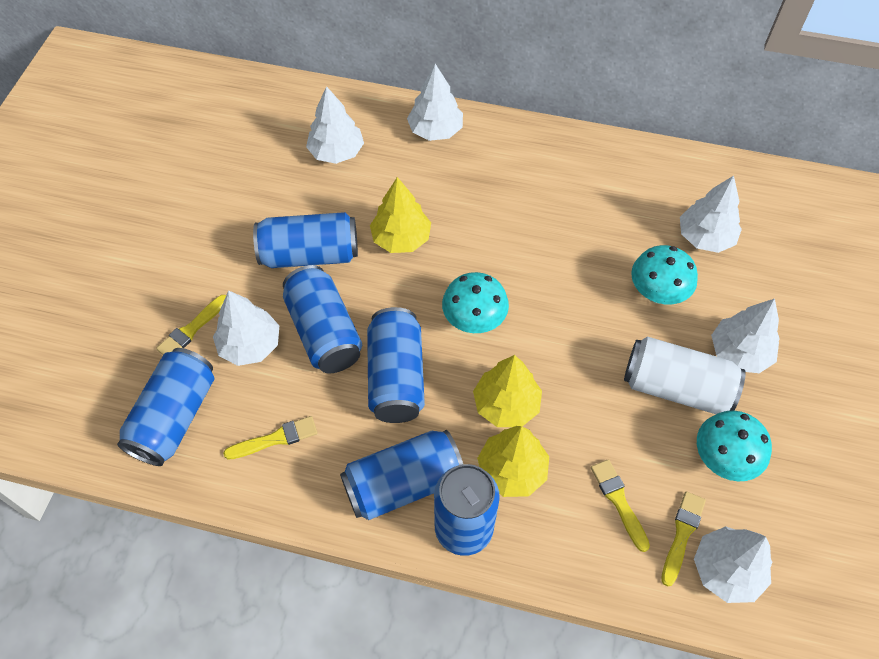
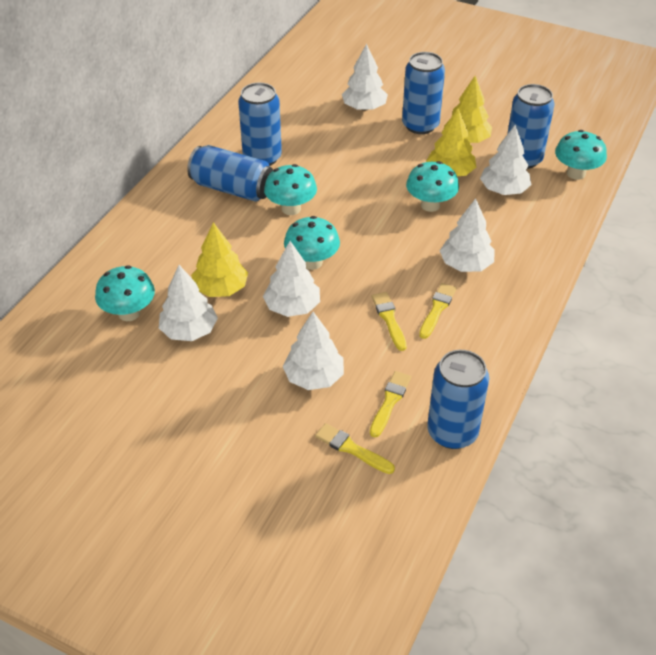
blue can: 6 -> 5
turquoise mushroom: 3 -> 5
white can: 1 -> 0

